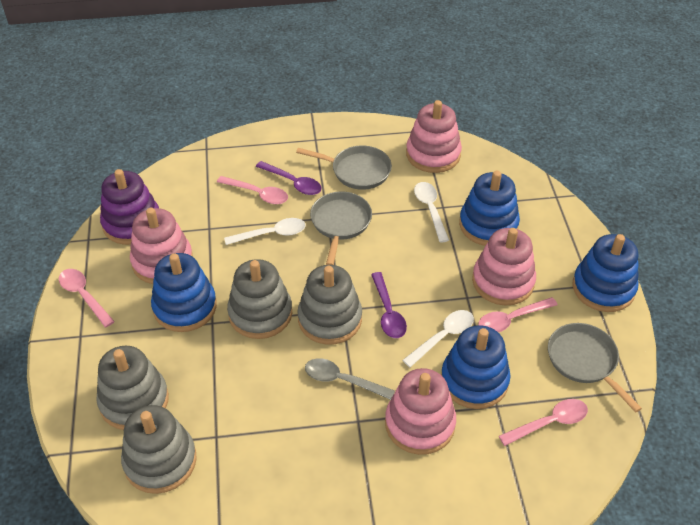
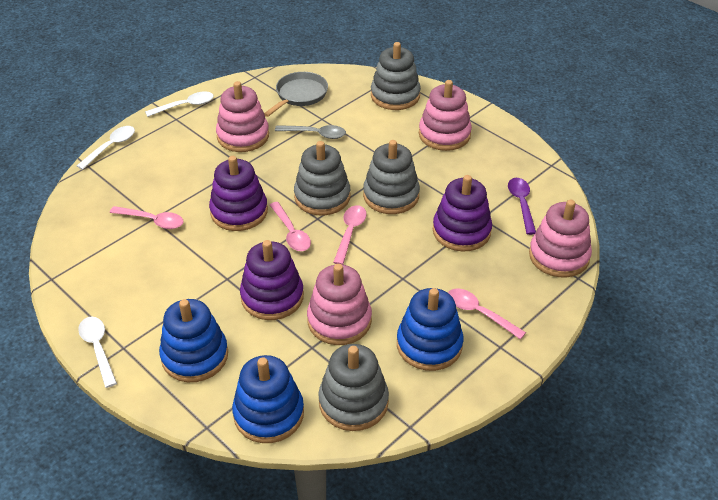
blue stacking toy: 4 -> 3
grey pan: 3 -> 1
purple spoon: 2 -> 1
purple stacking toy: 1 -> 3

